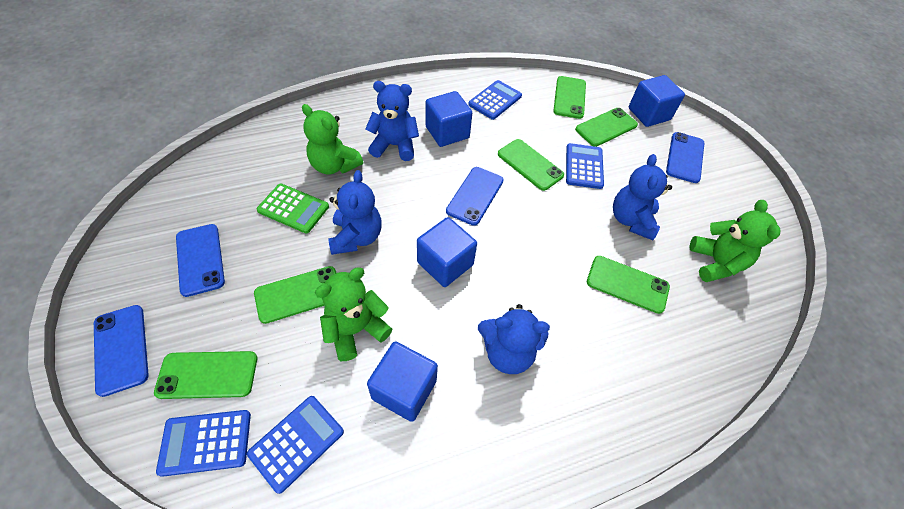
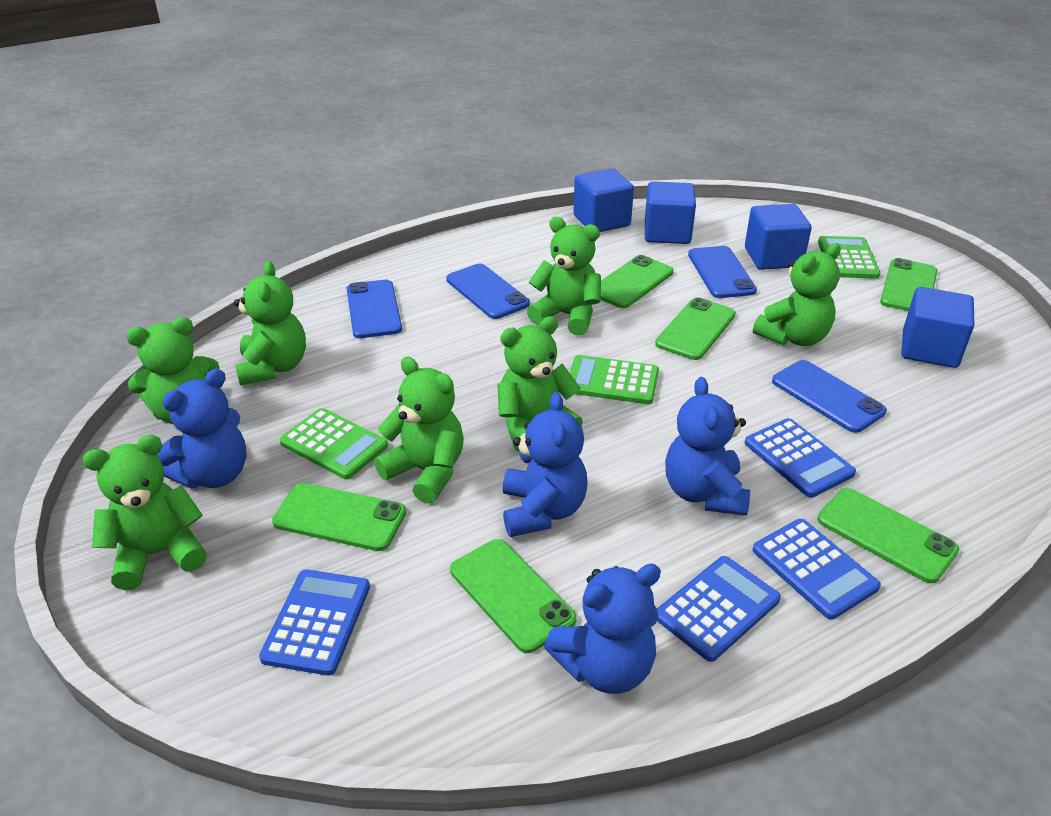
green calculator: 1 -> 3
green teddy bear: 3 -> 7

